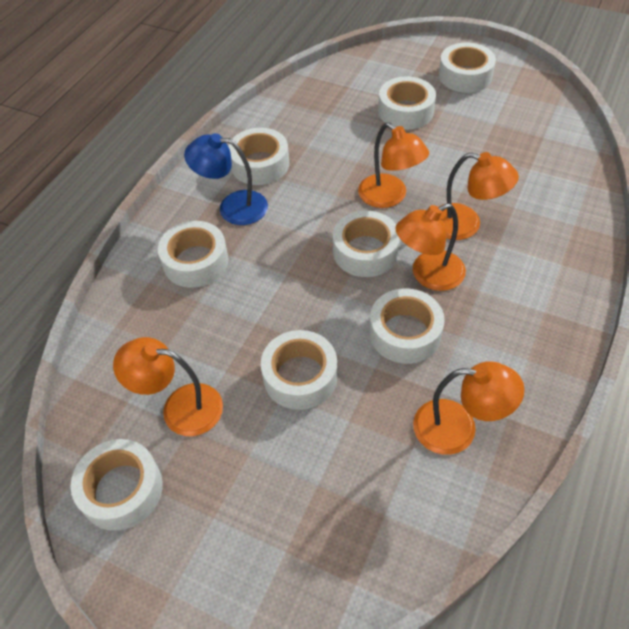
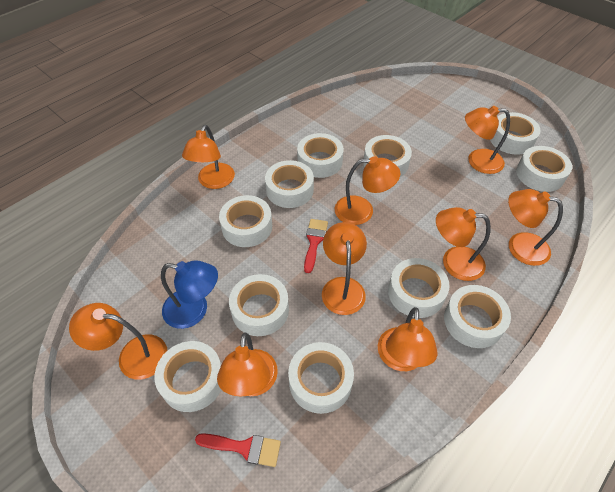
orange lamp: 5 -> 9
red brush: 0 -> 2
white tape: 8 -> 11

